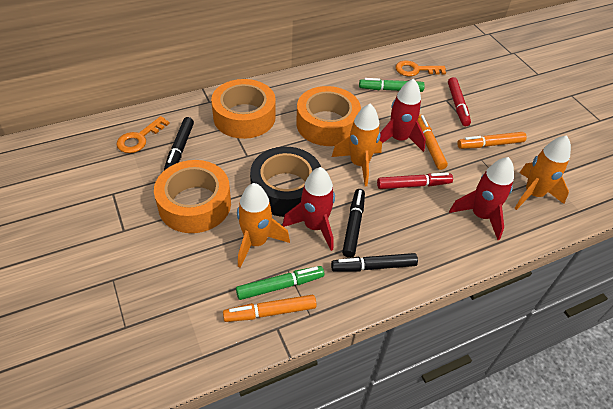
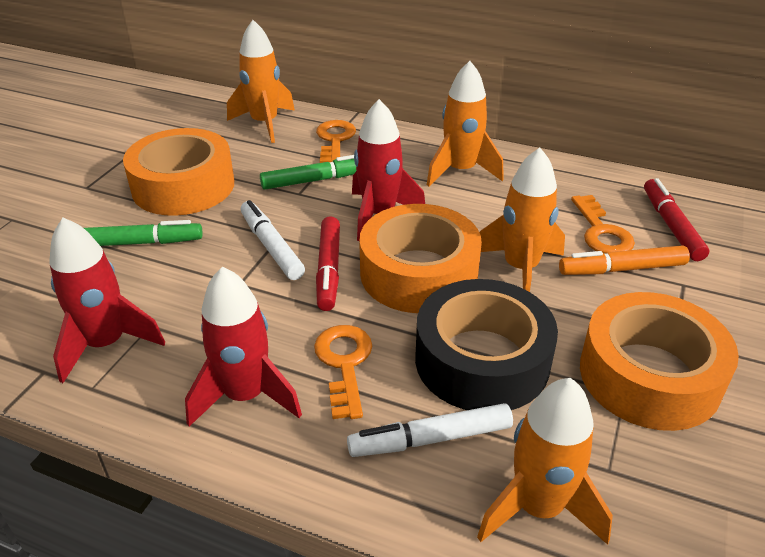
black marker: 3 -> 0
orange key: 2 -> 3
orange marker: 3 -> 1
orange rocket: 3 -> 4
white marker: 0 -> 2

